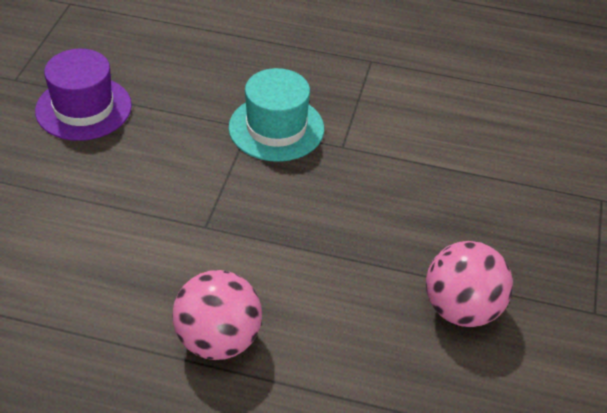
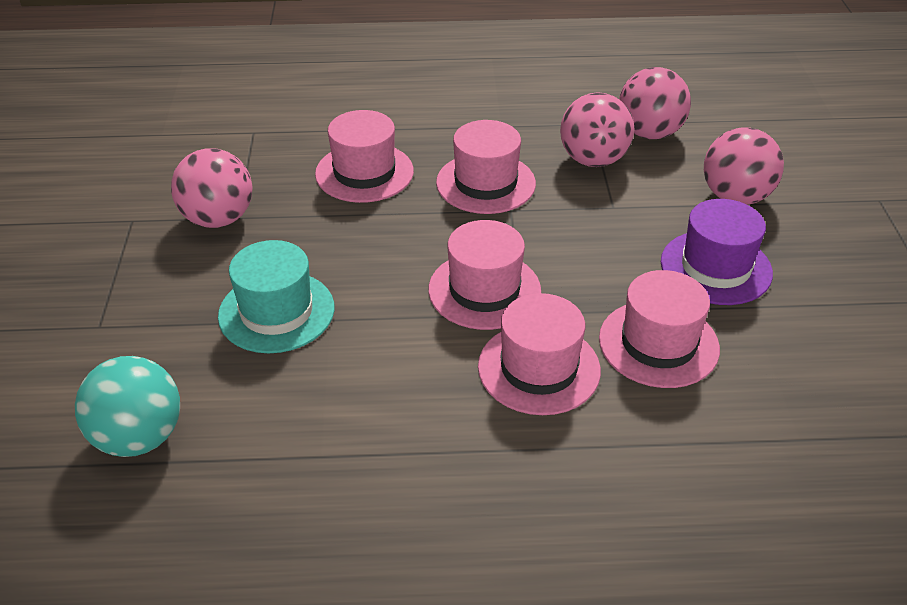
pink ball: 2 -> 4
pink hat: 0 -> 5
turquoise ball: 0 -> 1

